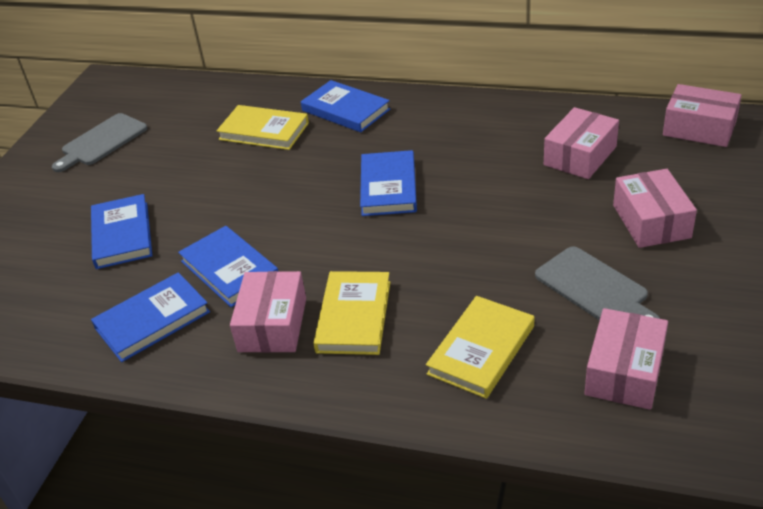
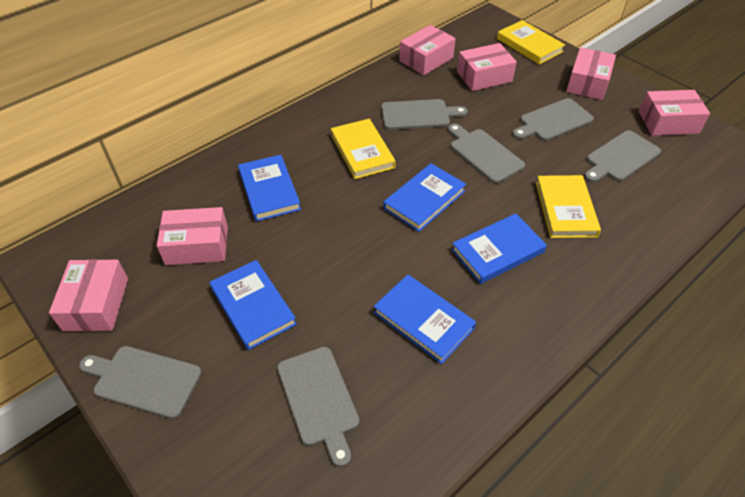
grey cutting board: 2 -> 6
pink box: 5 -> 6

